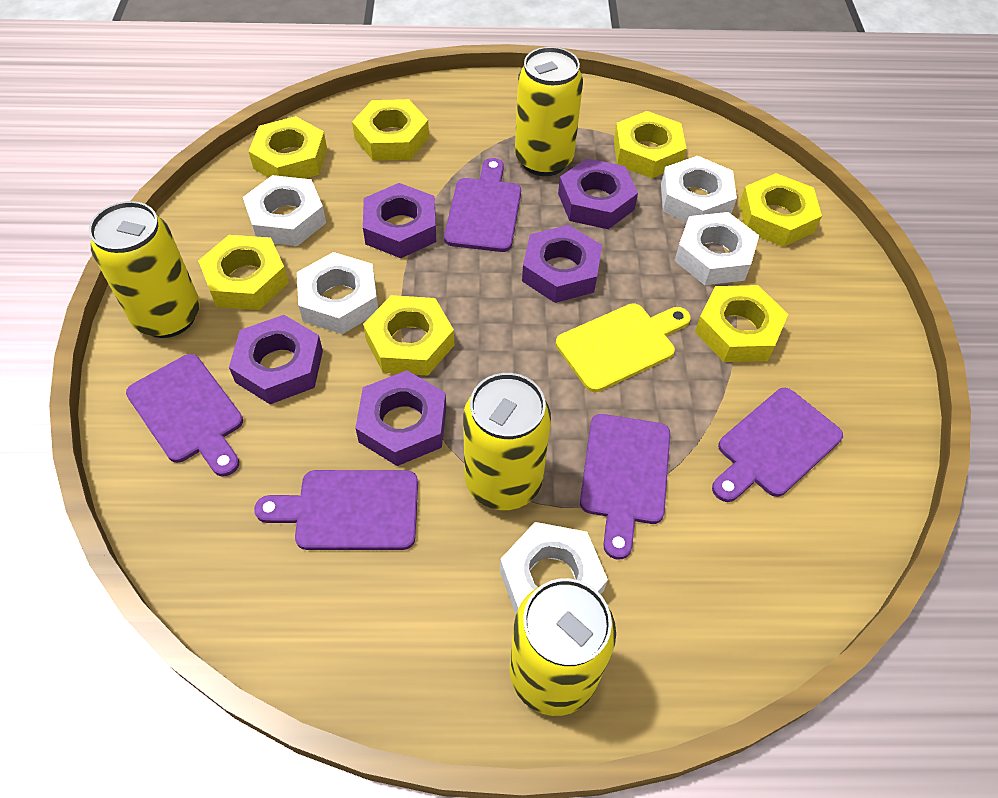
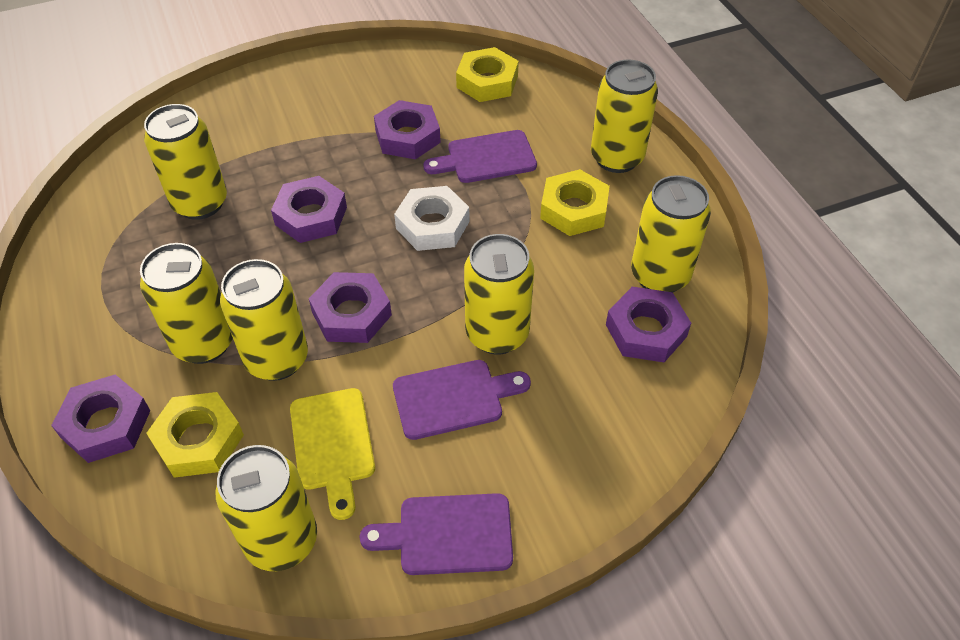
purple cutting board: 5 -> 3
white nut: 5 -> 1
yellow can: 4 -> 7
yellow nut: 7 -> 3

